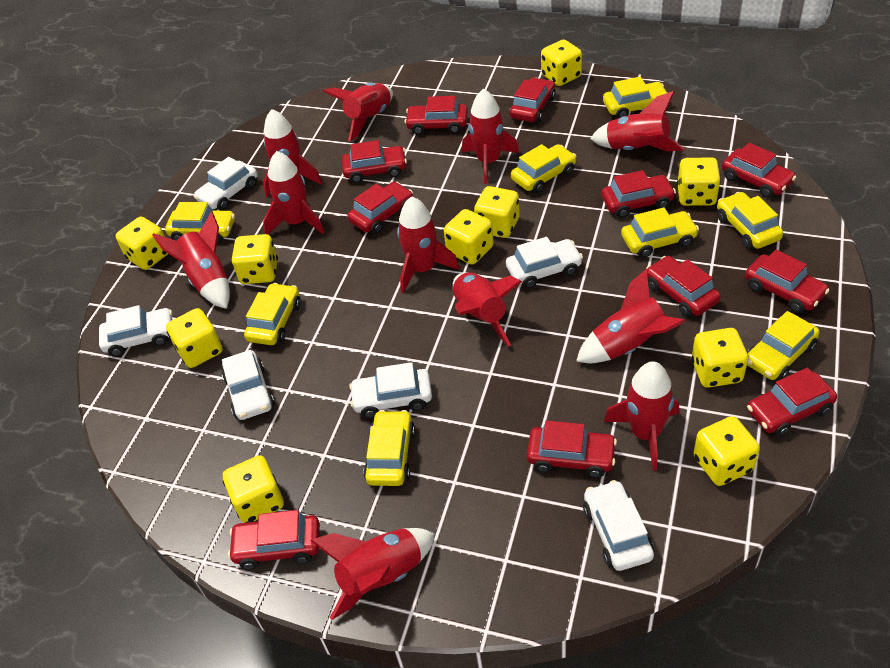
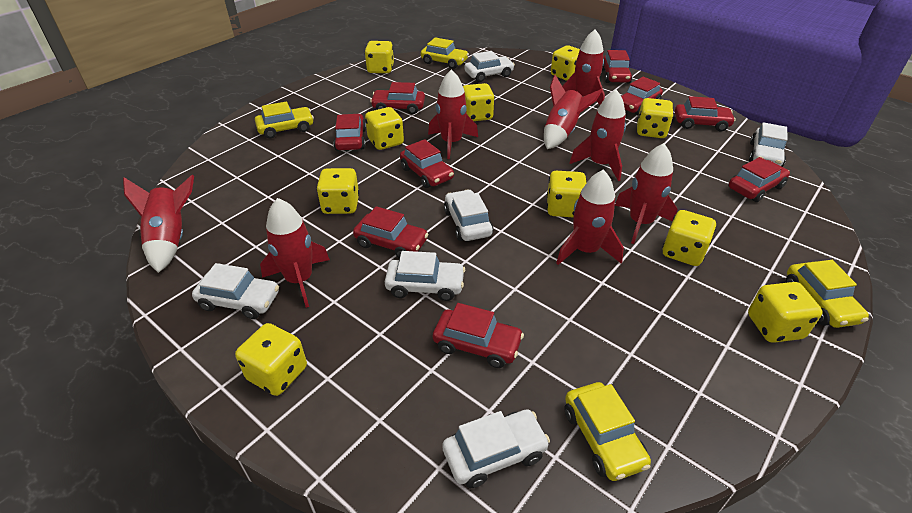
red car: 11 -> 9
red rocket: 11 -> 8
yellow car: 8 -> 4

